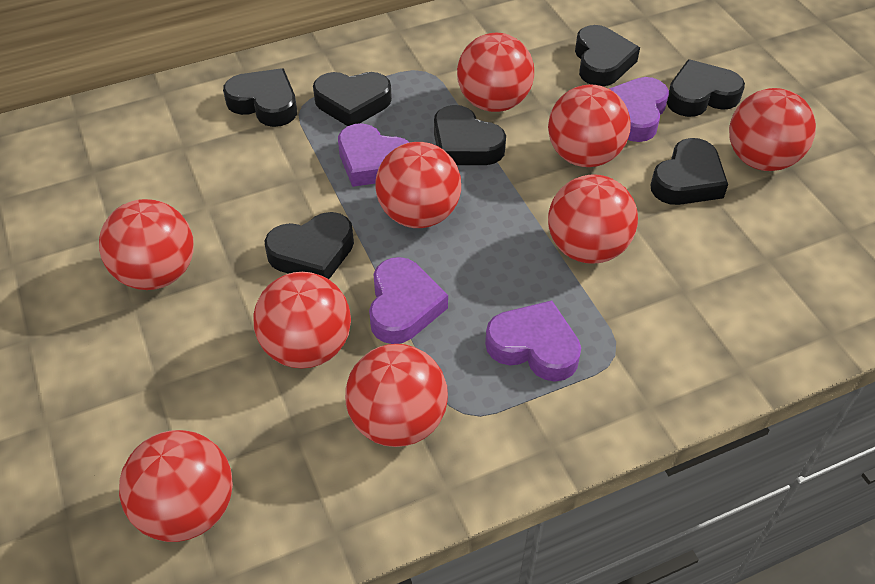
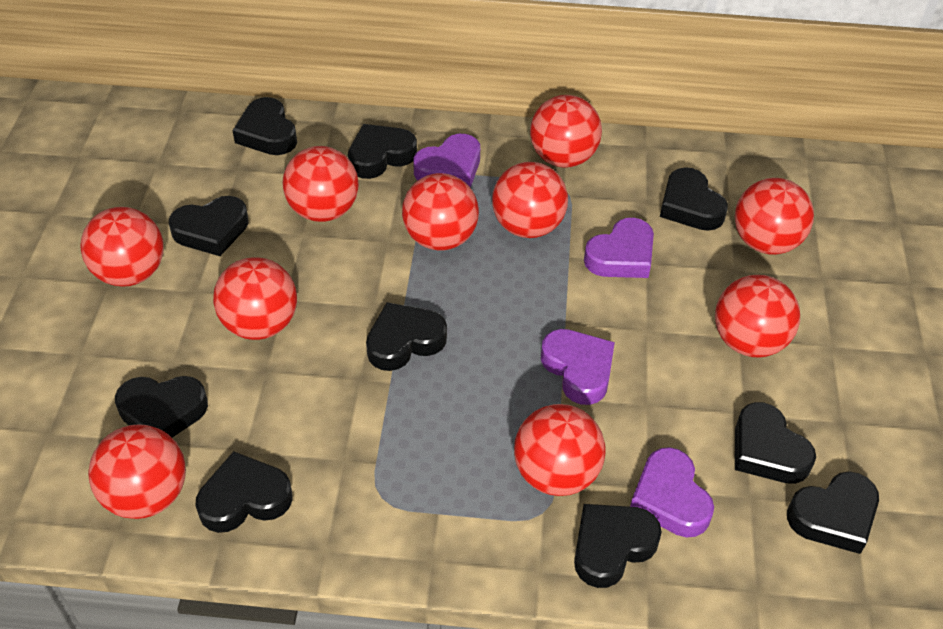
black heart: 7 -> 10
red ball: 9 -> 10

